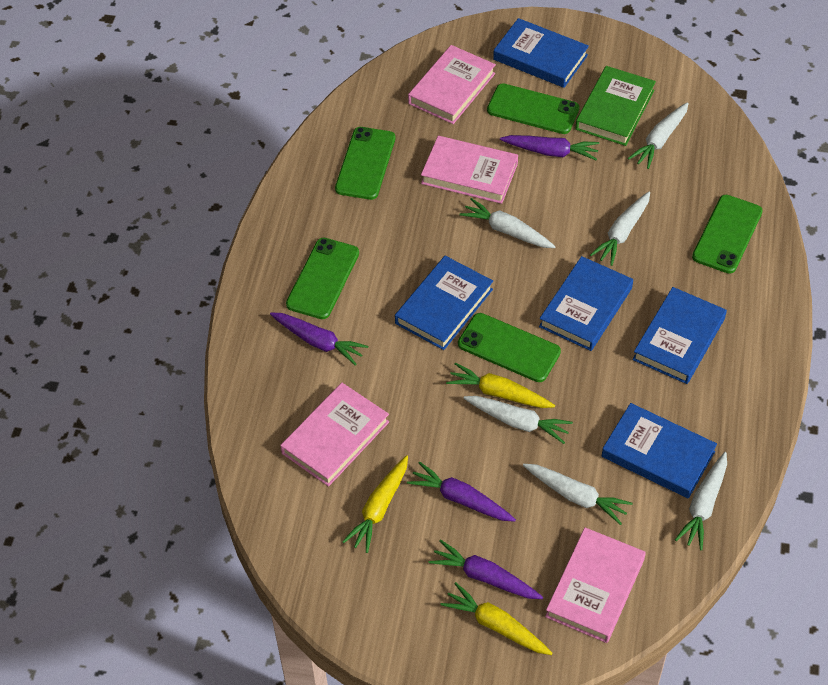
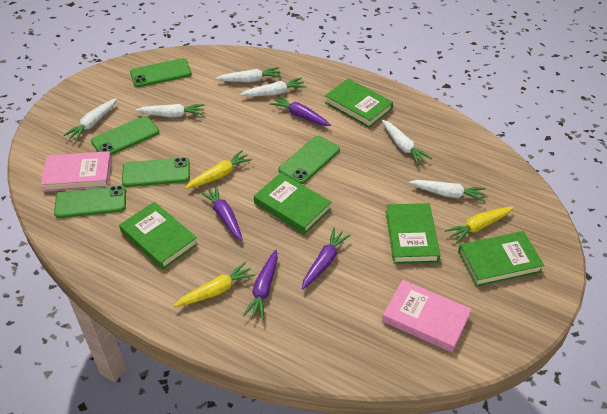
blue book: 5 -> 0
green book: 1 -> 5
pink book: 4 -> 2

